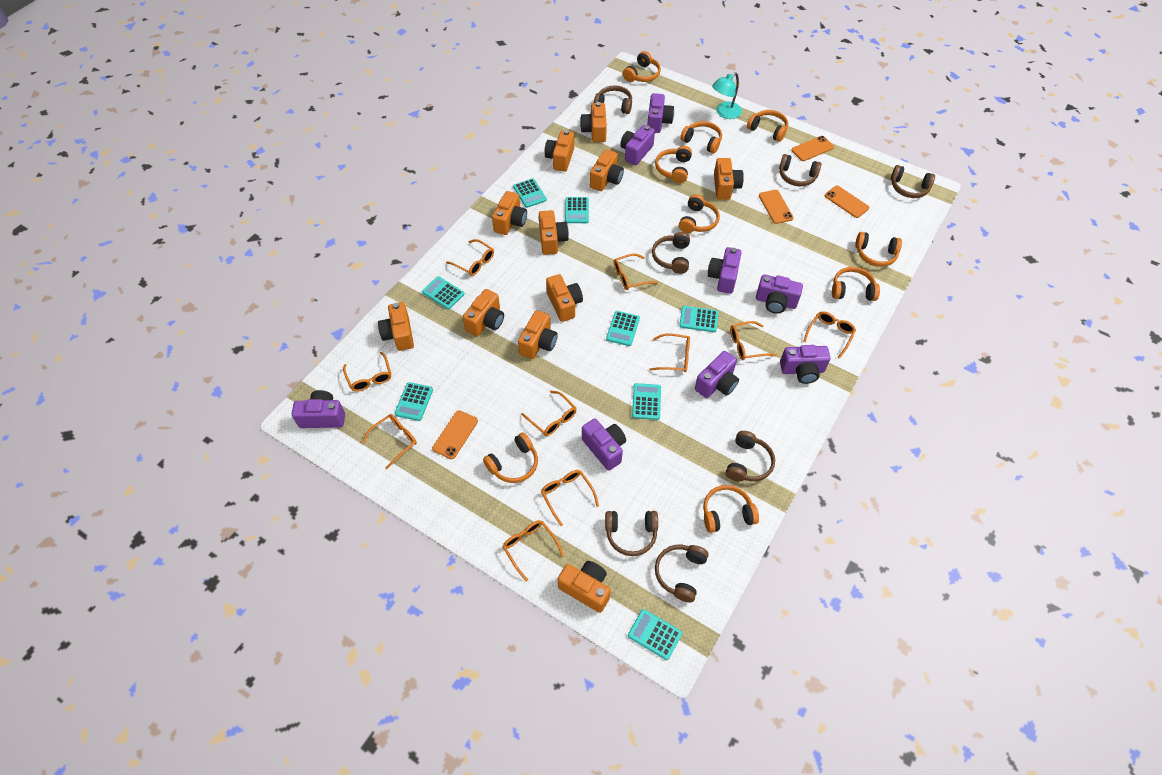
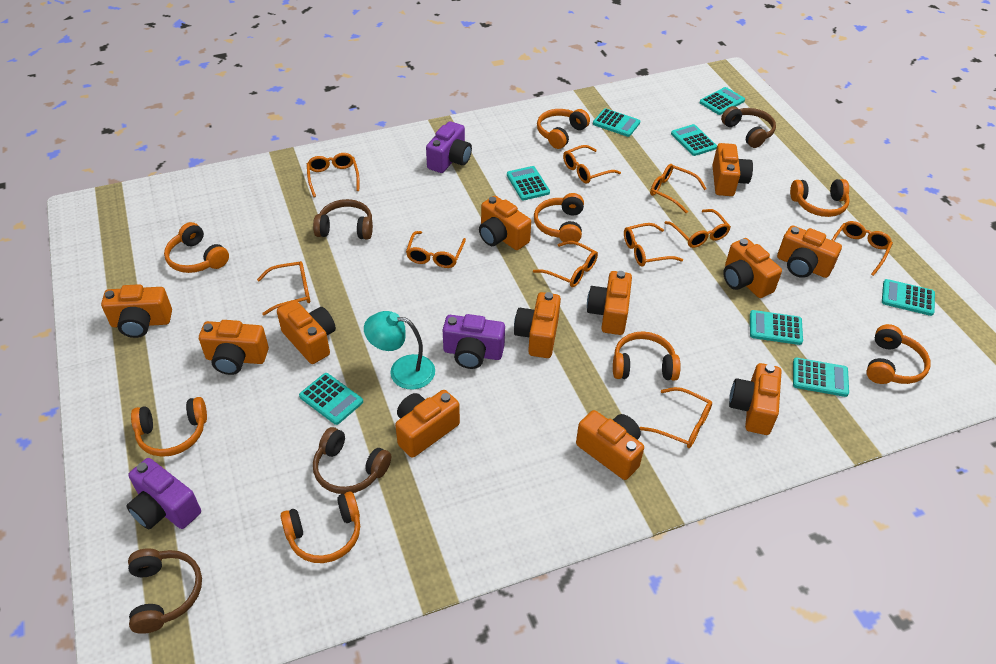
brown headphones: 7 -> 4
orange camera: 11 -> 12
orange headphones: 9 -> 8
orange phone: 4 -> 0
purple camera: 8 -> 3

